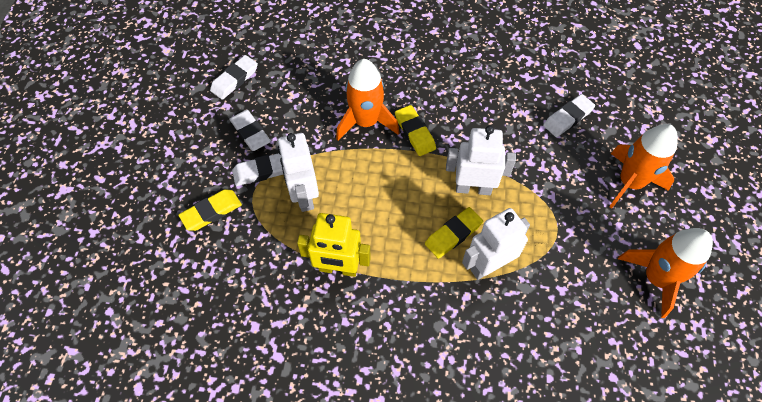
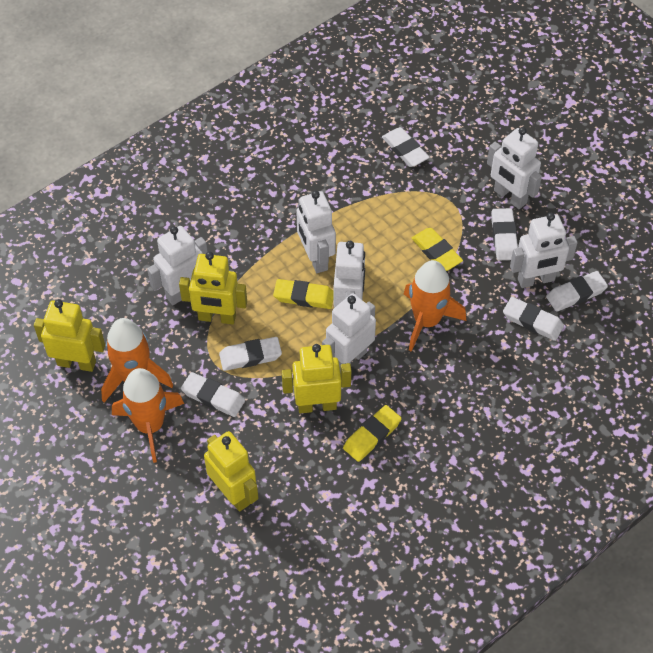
white eraser: 4 -> 6
white robot: 3 -> 6
yellow robot: 1 -> 4

